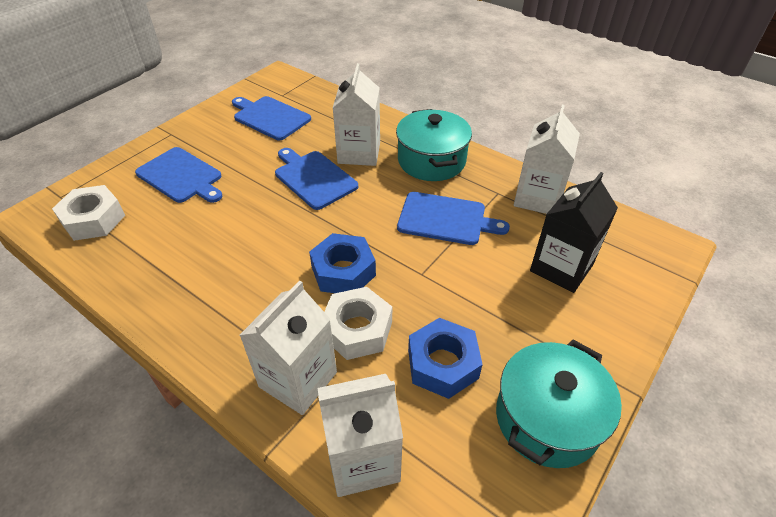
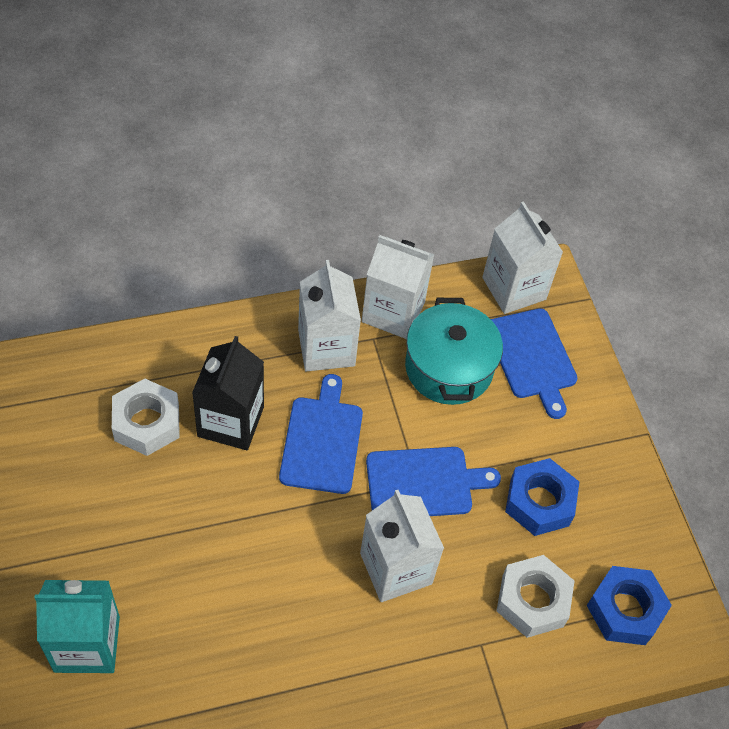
blue cutting board: 4 -> 3
turquoise carton: 0 -> 1
turquoise pot: 2 -> 1

